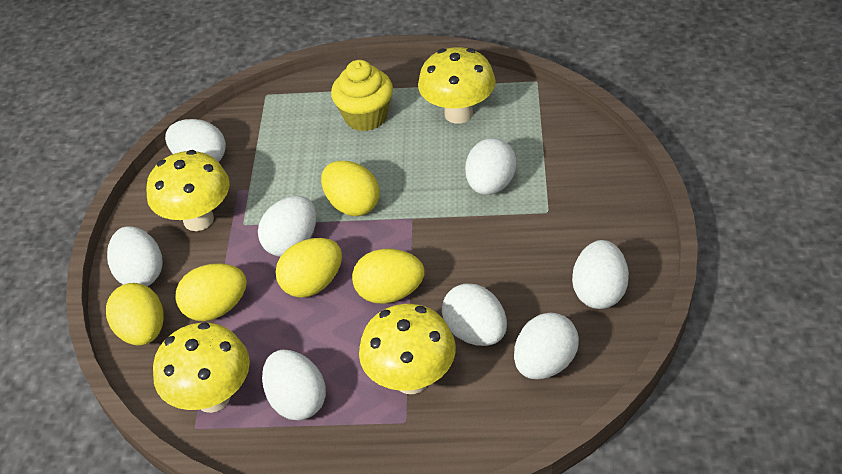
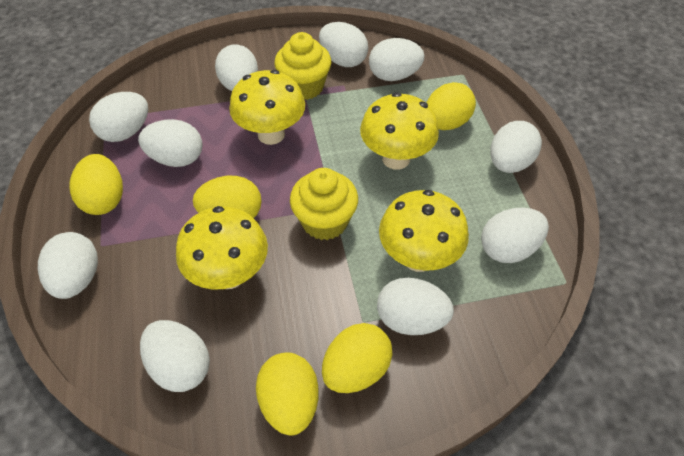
white egg: 8 -> 10
yellow cupcake: 1 -> 2

